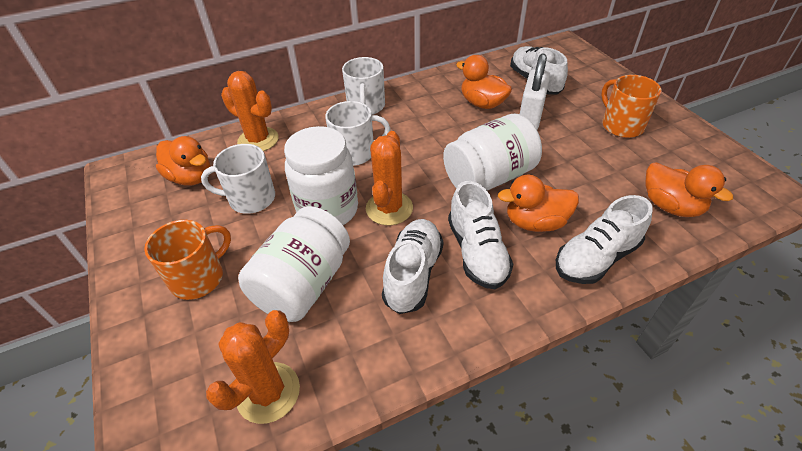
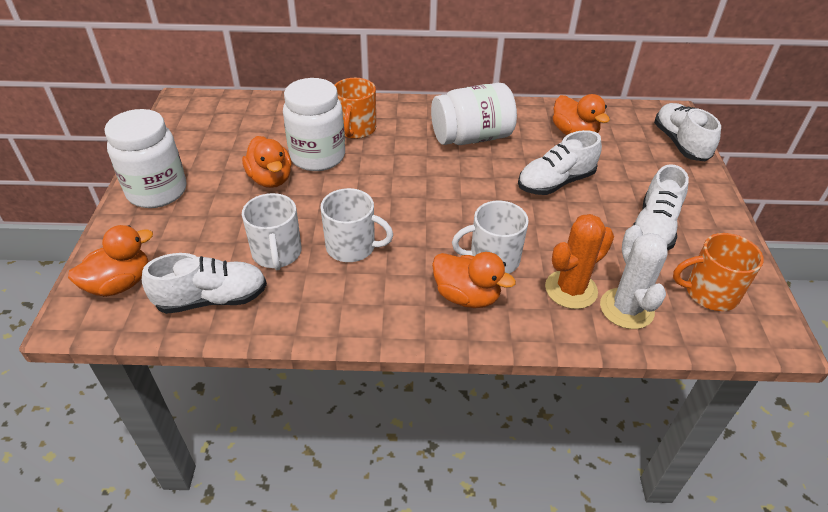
orange cactus: 3 -> 1
white cactus: 0 -> 1
white padlock: 1 -> 0

